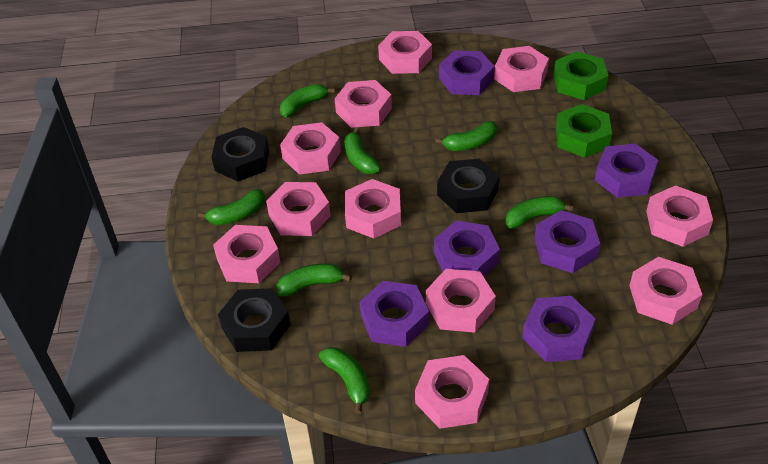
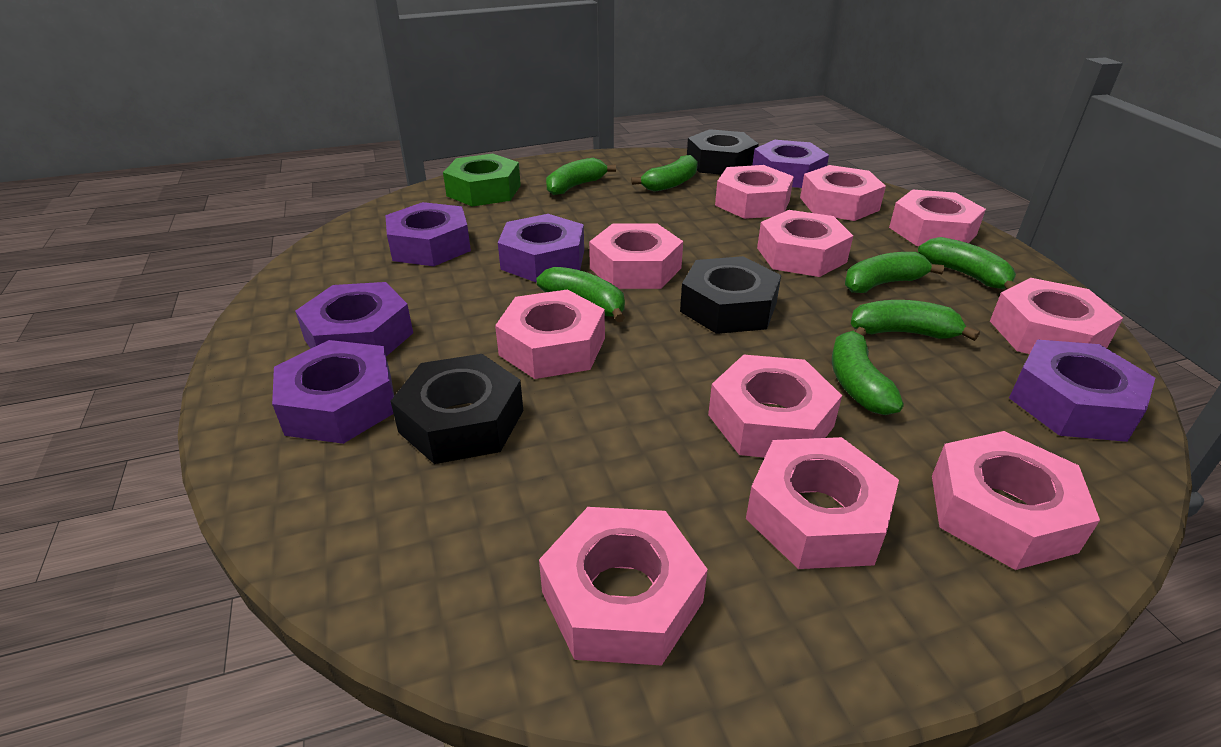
green nut: 2 -> 1

